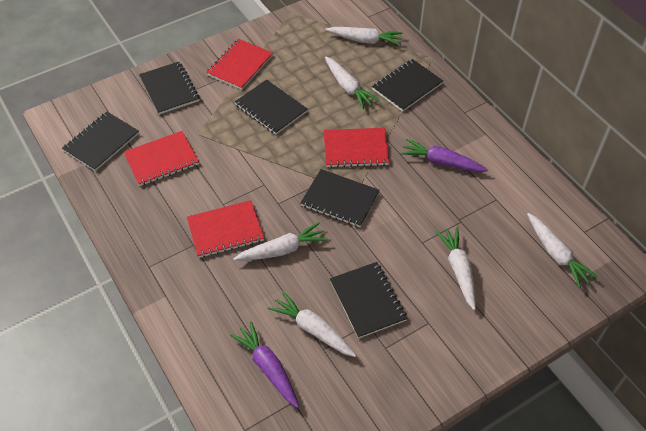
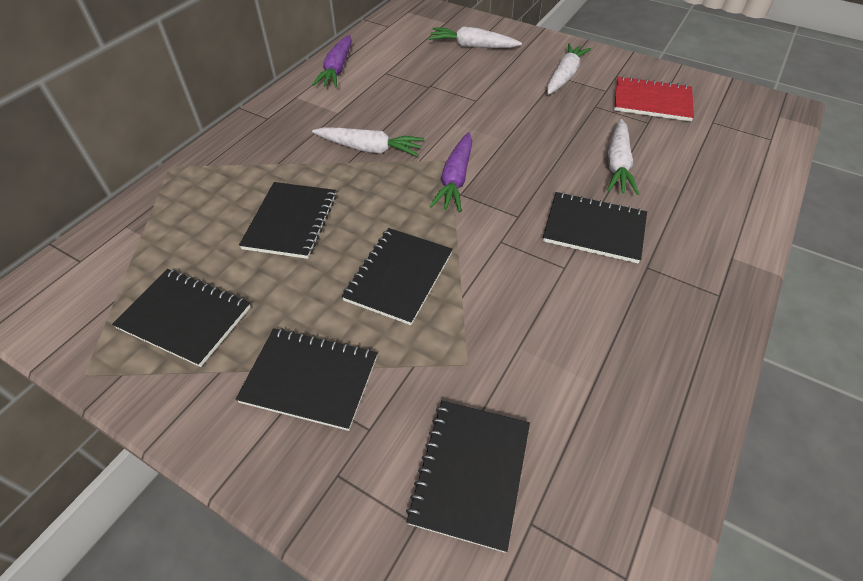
red notebook: 4 -> 1
white carrot: 6 -> 4

